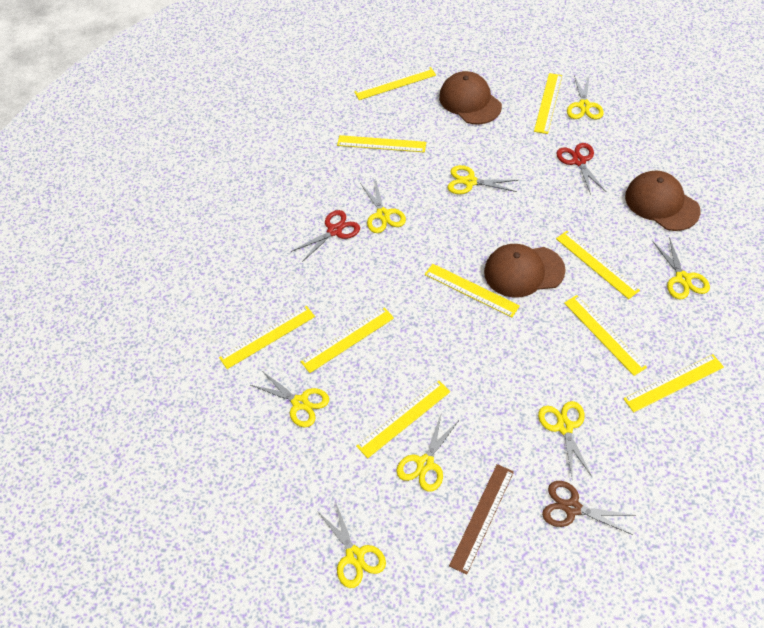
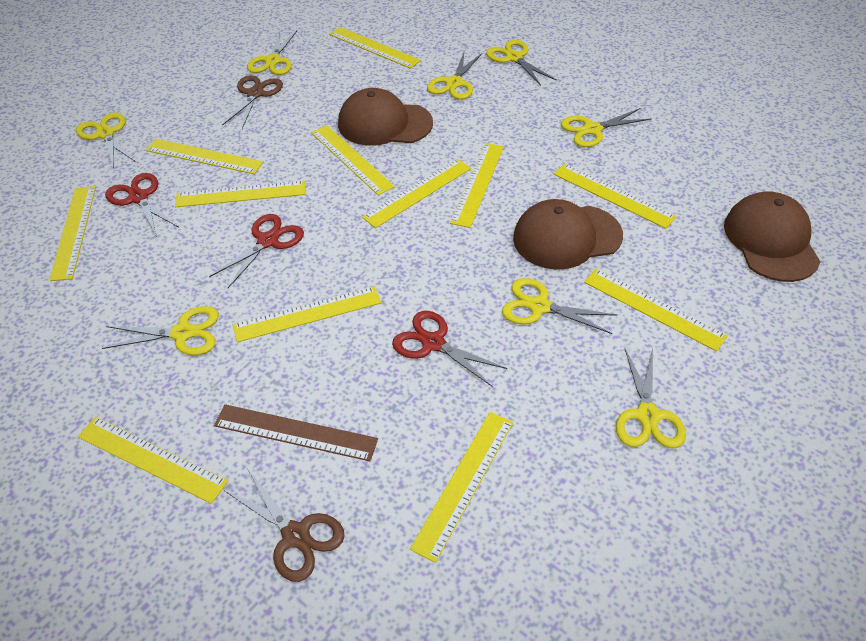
brown scissors: 1 -> 2
red scissors: 2 -> 3
yellow ruler: 10 -> 12

